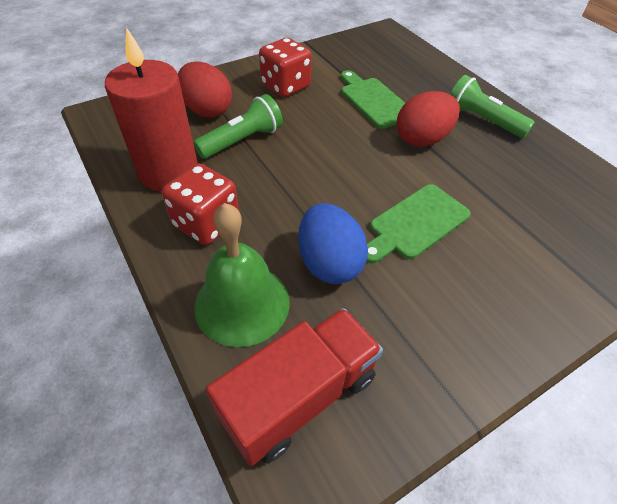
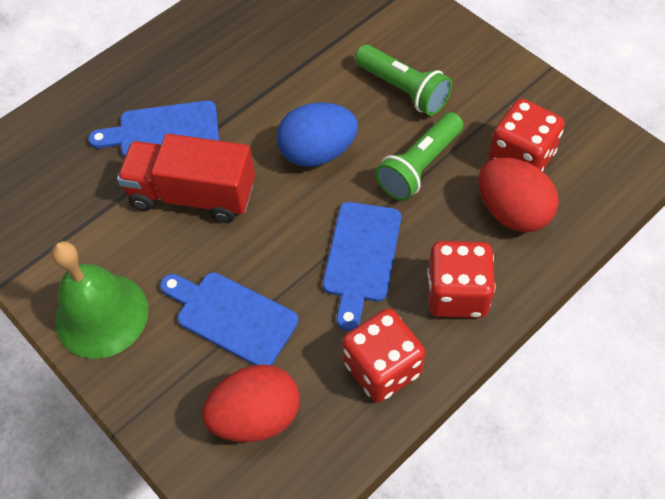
blue cutting board: 0 -> 3
green cutting board: 2 -> 0
red candle: 1 -> 0
red dice: 2 -> 3

